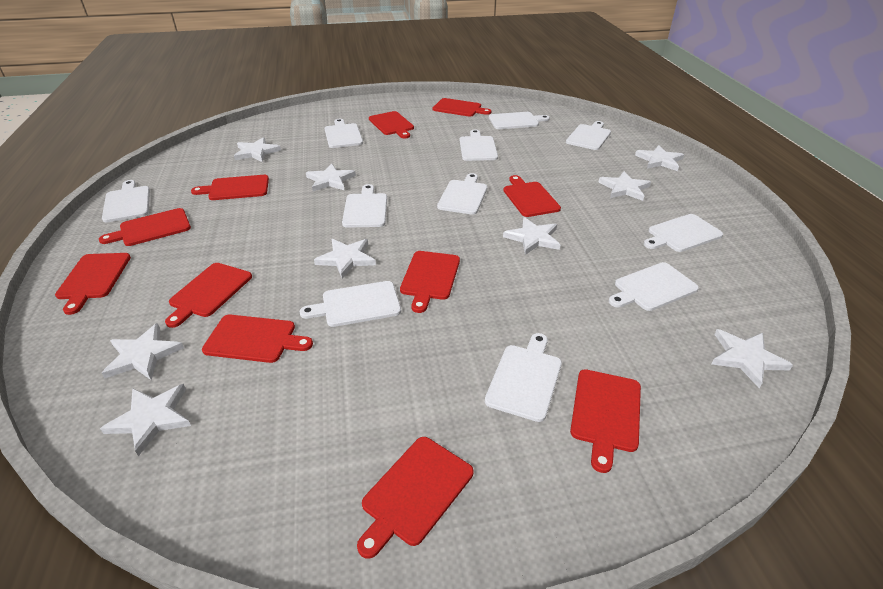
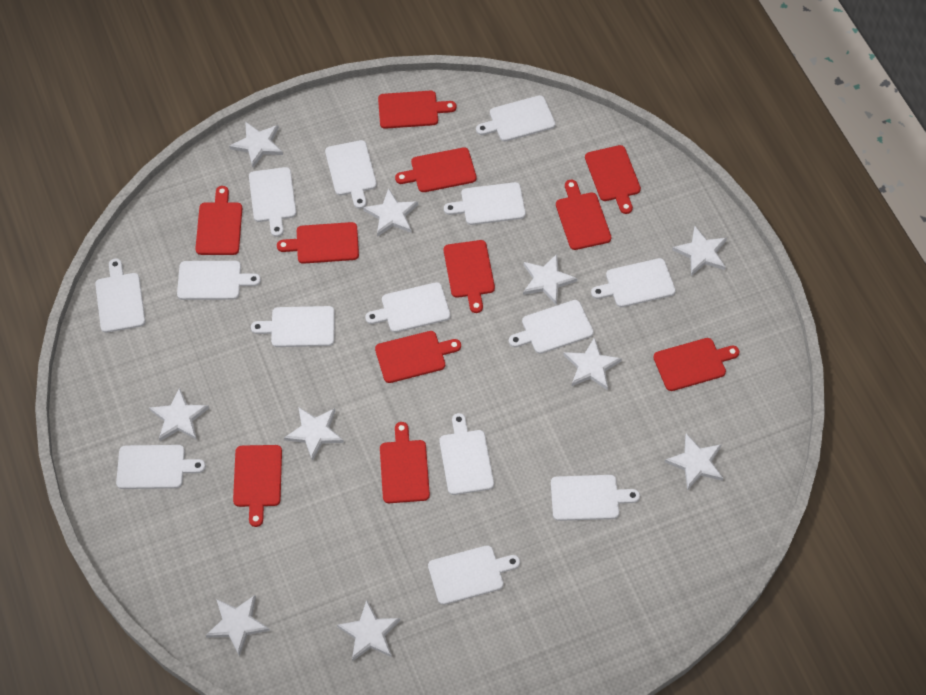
white cutting board: 11 -> 14
white star: 9 -> 10

